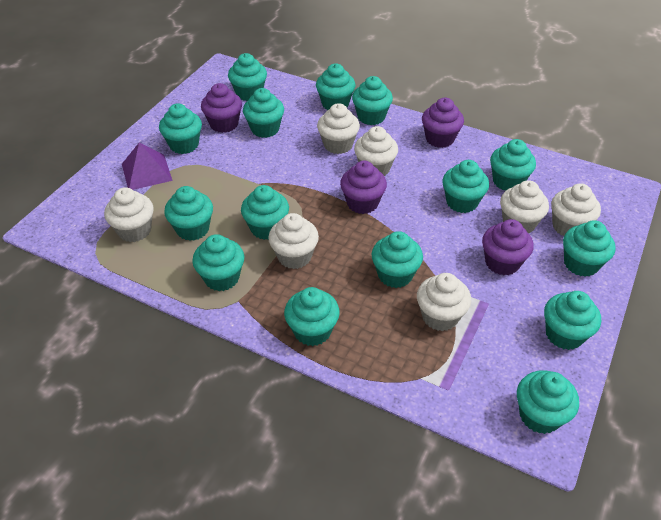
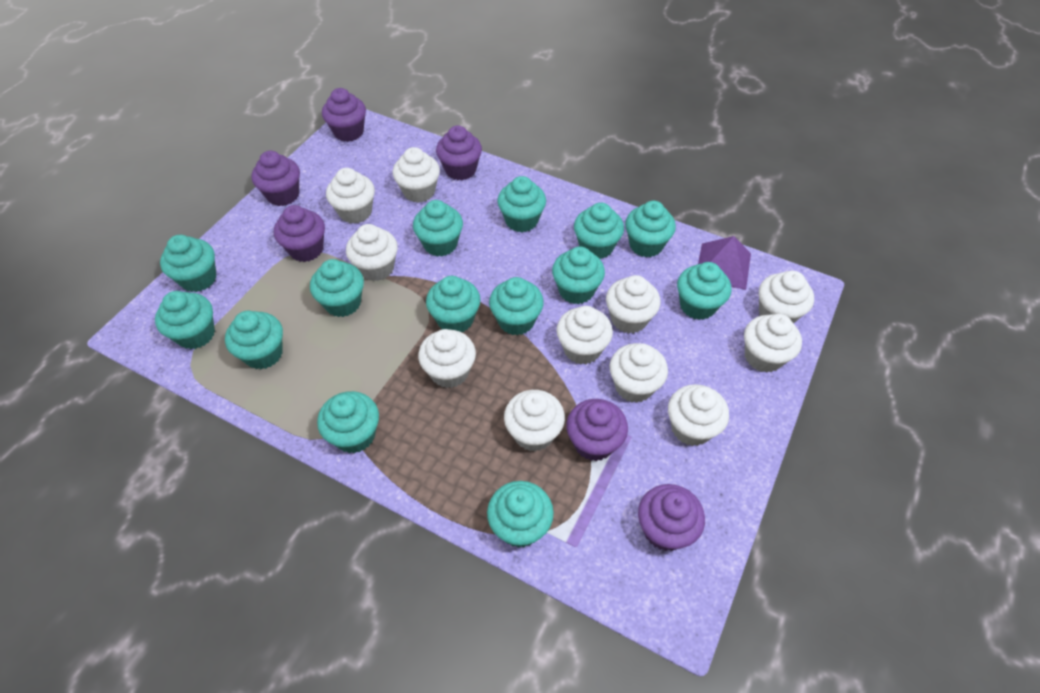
purple cupcake: 4 -> 6
turquoise cupcake: 15 -> 14
white cupcake: 7 -> 11

